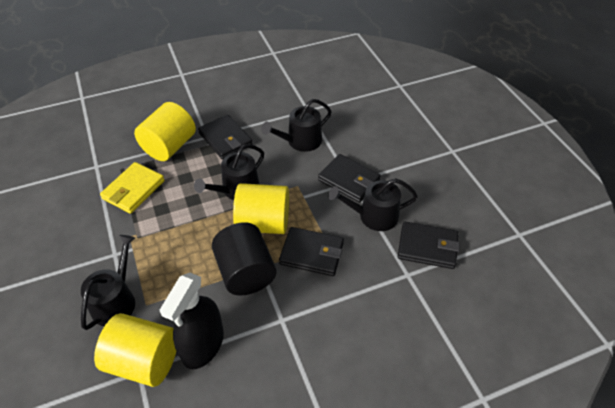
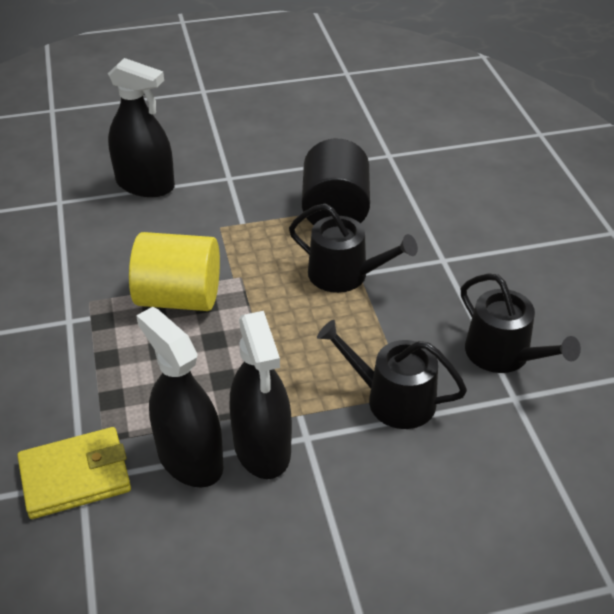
black spray bottle: 1 -> 3
black wallet: 4 -> 0
black watering can: 4 -> 3
yellow cylinder: 3 -> 1

